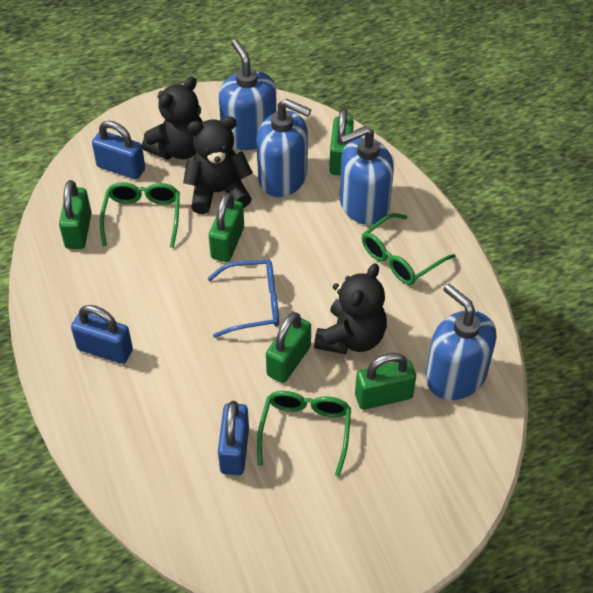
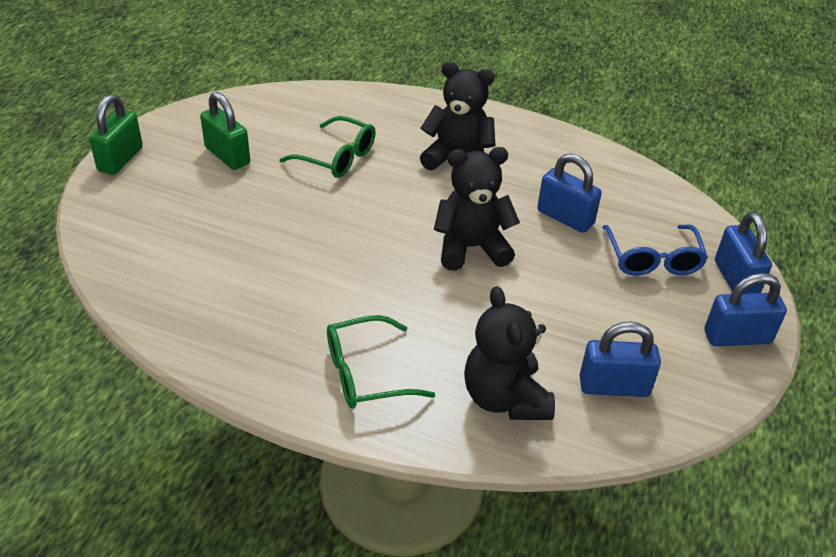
blue padlock: 3 -> 4
blue soap dispenser: 4 -> 0
green glasses: 3 -> 2
green padlock: 5 -> 2

